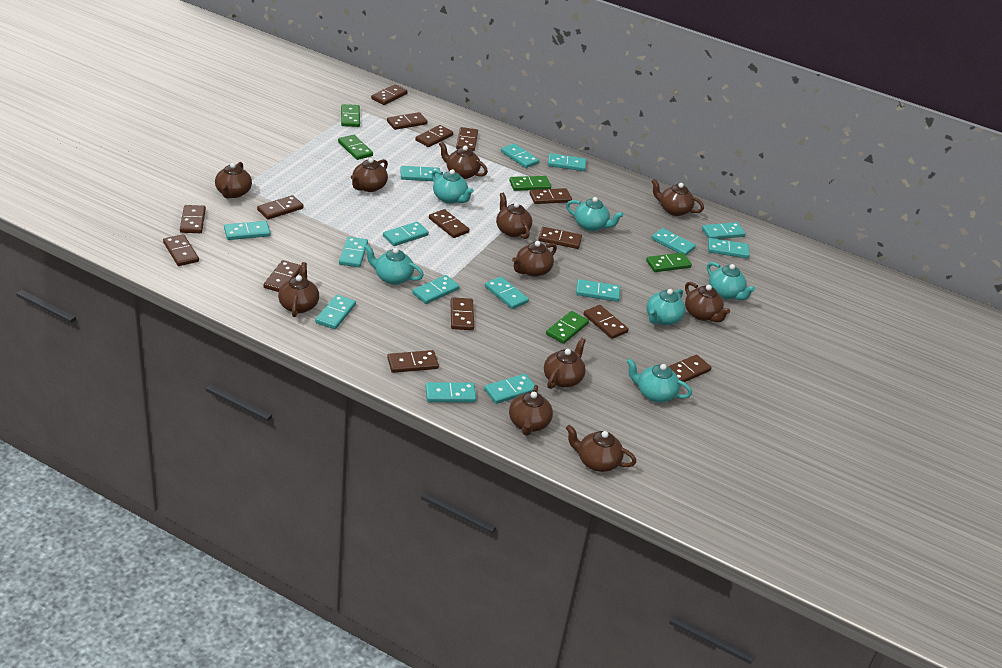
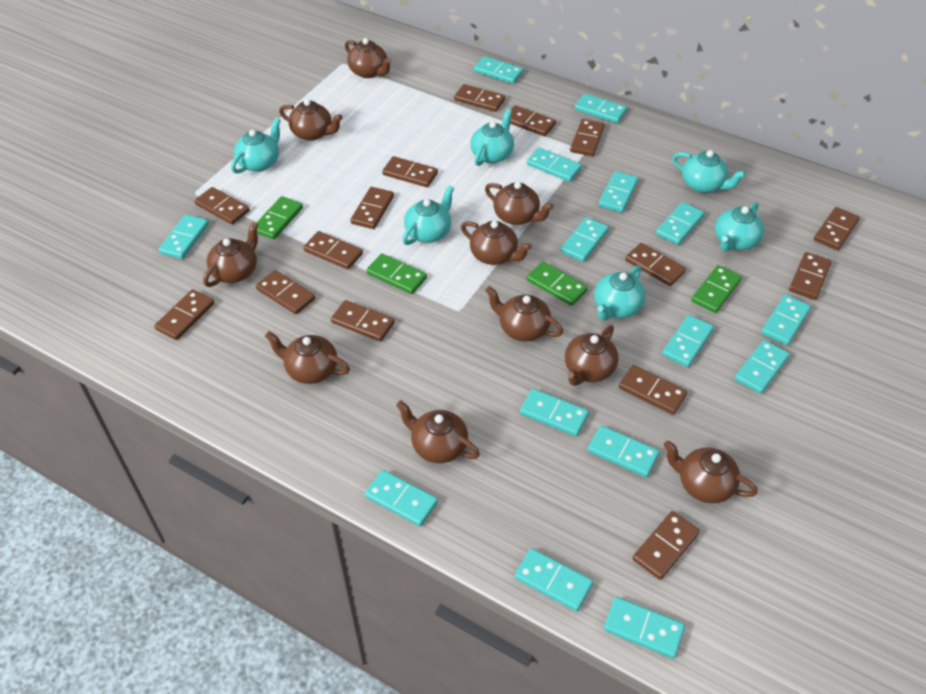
brown teapot: 11 -> 10
green domino: 5 -> 4

